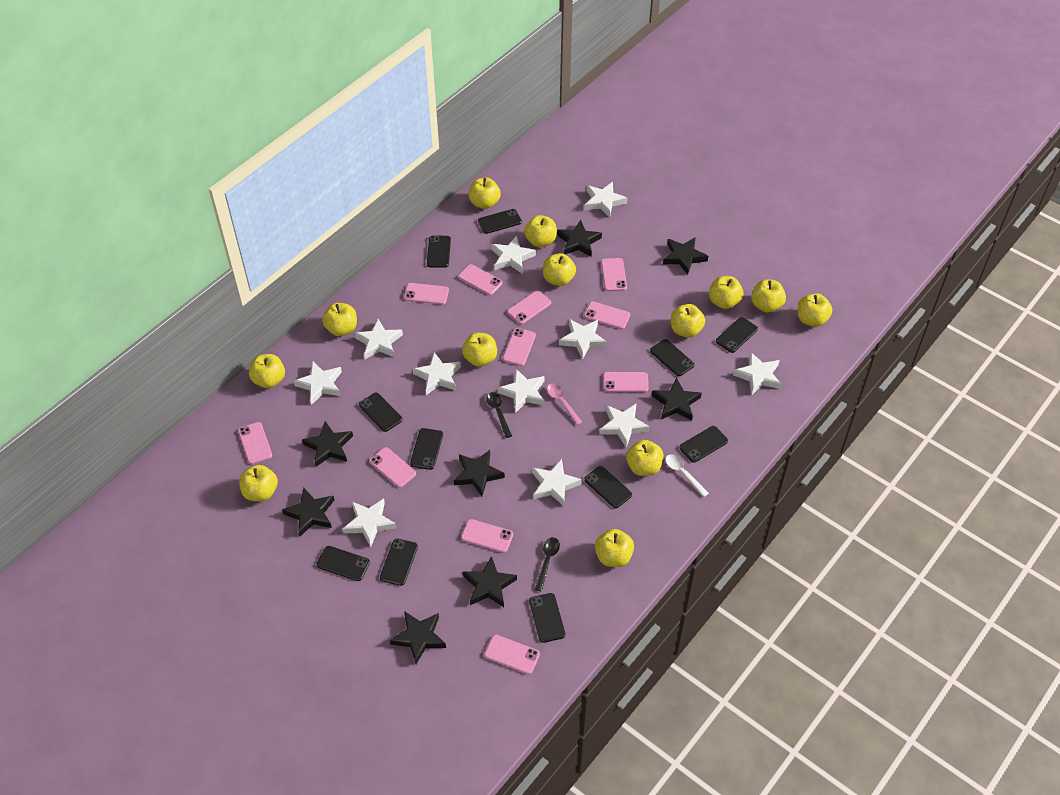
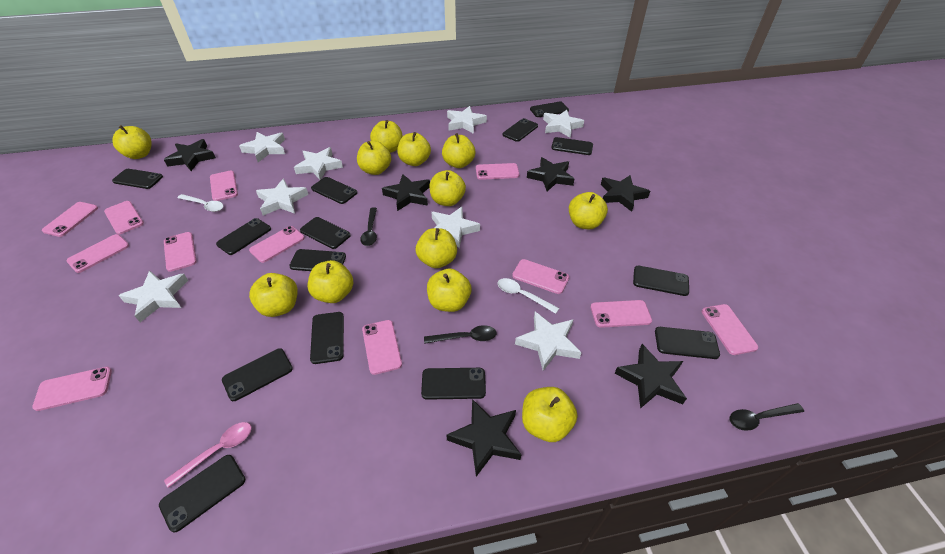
black phone: 11 -> 14
black spoon: 2 -> 3
black star: 8 -> 6
pink phone: 11 -> 12
white spoon: 1 -> 2
white star: 11 -> 8
yellow apple: 13 -> 12

